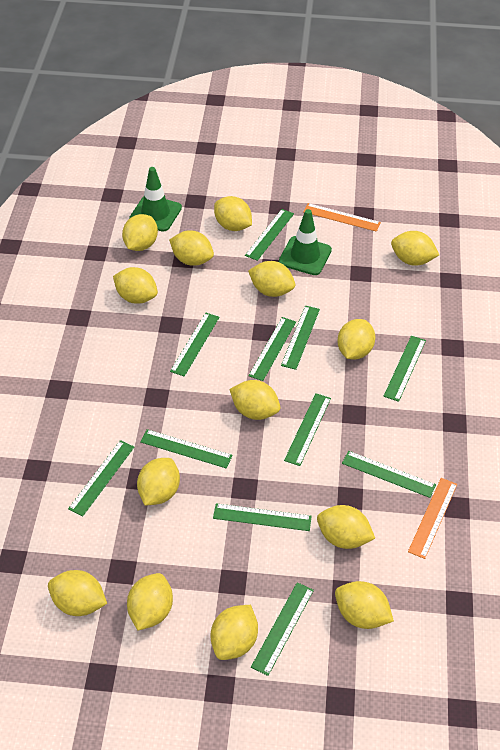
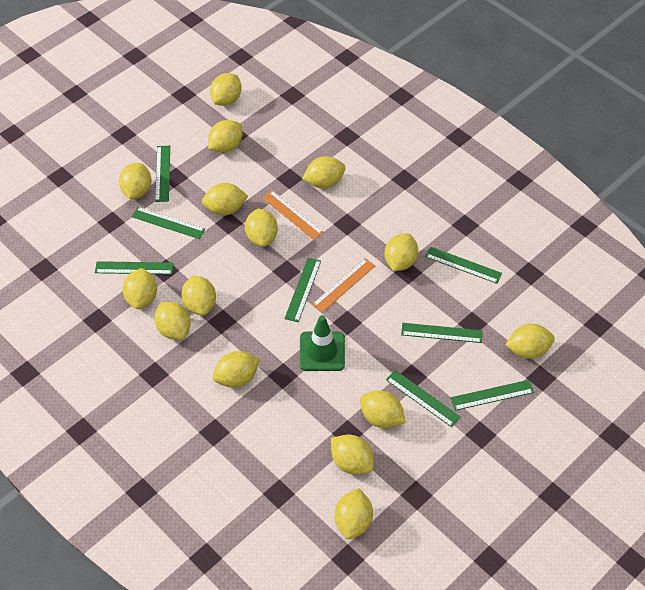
green ruler: 11 -> 8
green traffic cone: 2 -> 1
yellow lemon: 14 -> 15

